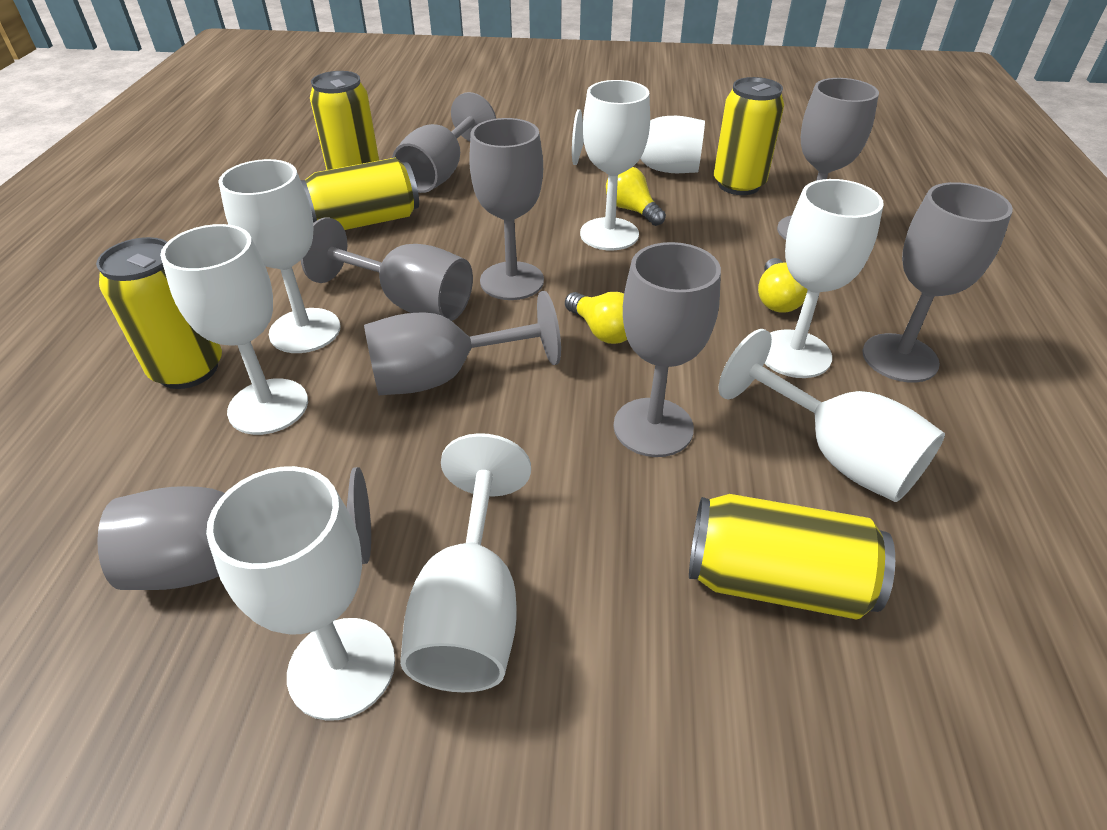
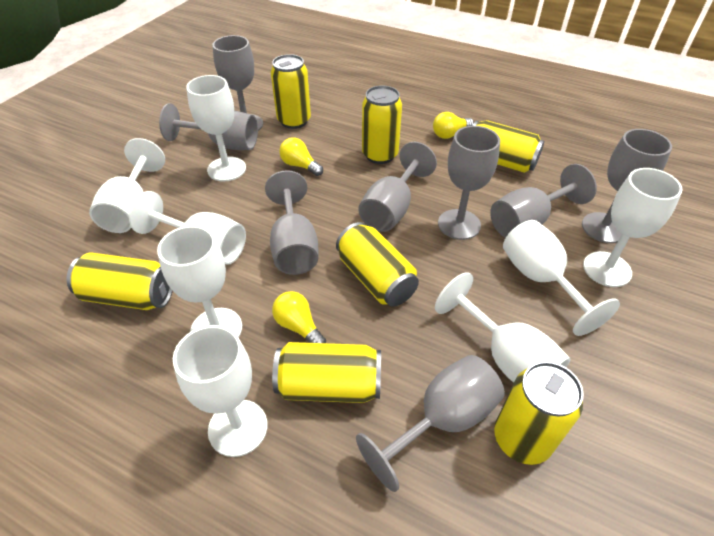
yellow can: 5 -> 7

